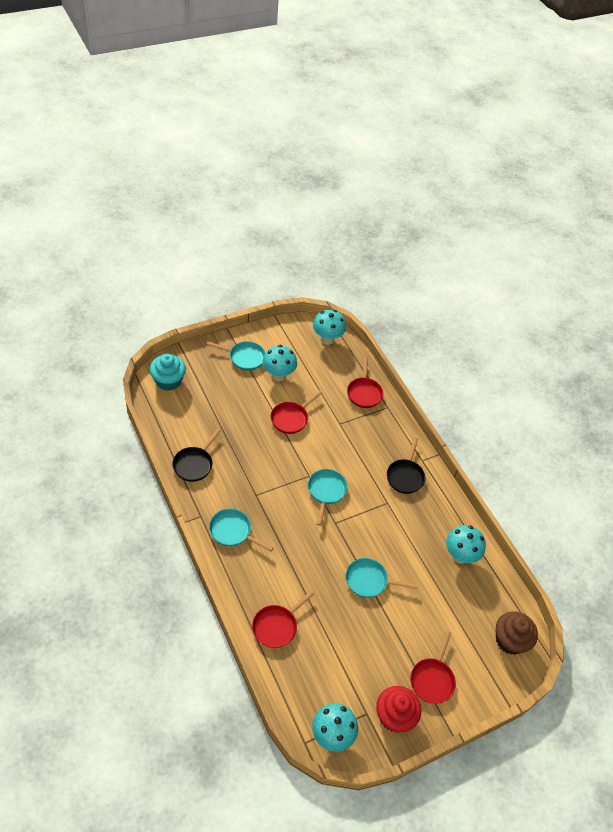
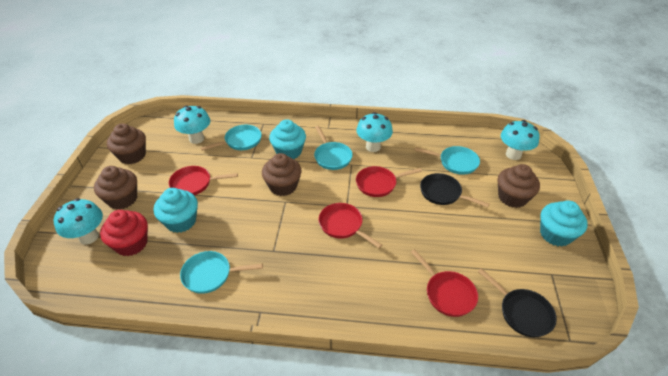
brown cupcake: 1 -> 4
turquoise cupcake: 1 -> 3

